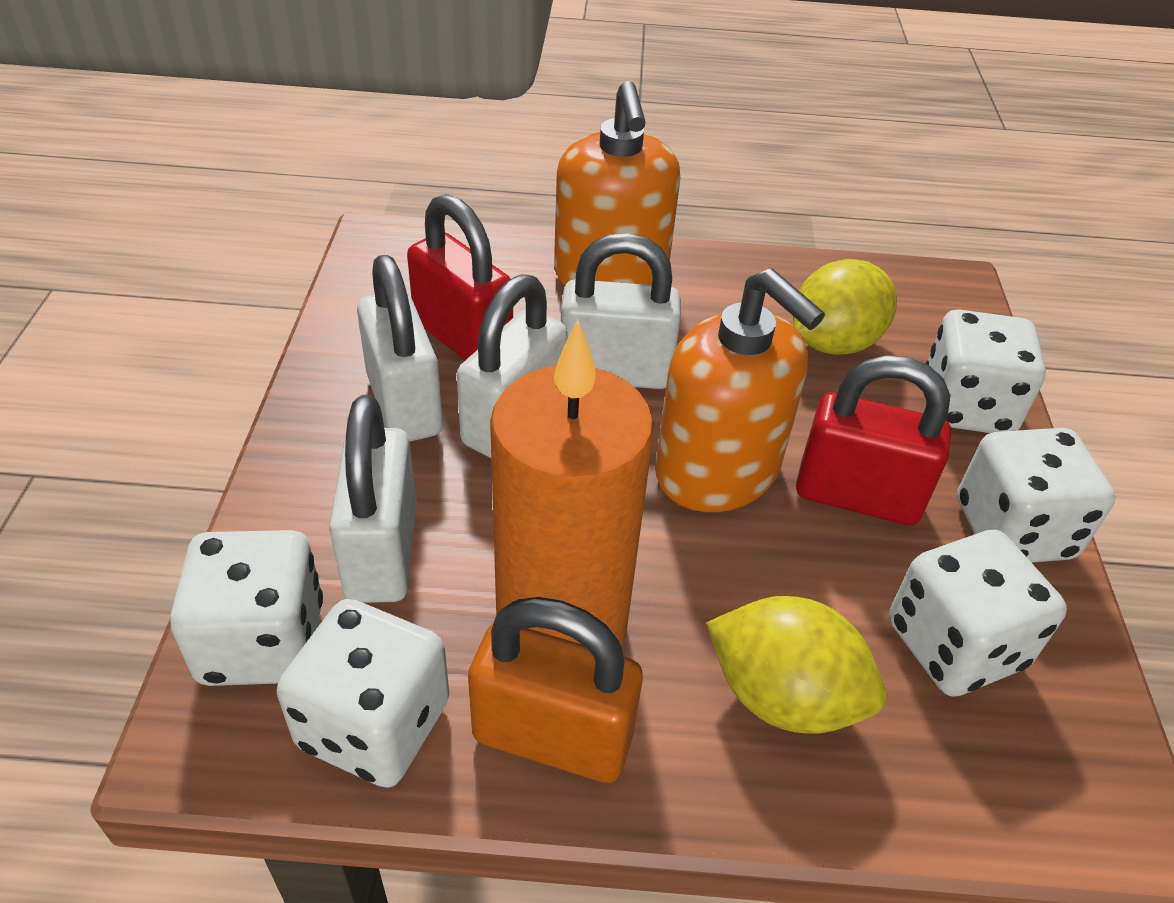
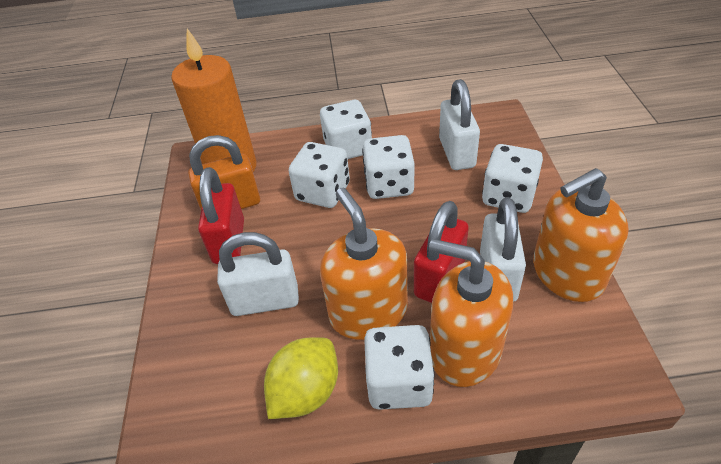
orange soap dispenser: 2 -> 3
white padlock: 4 -> 3
yellow lemon: 2 -> 1

